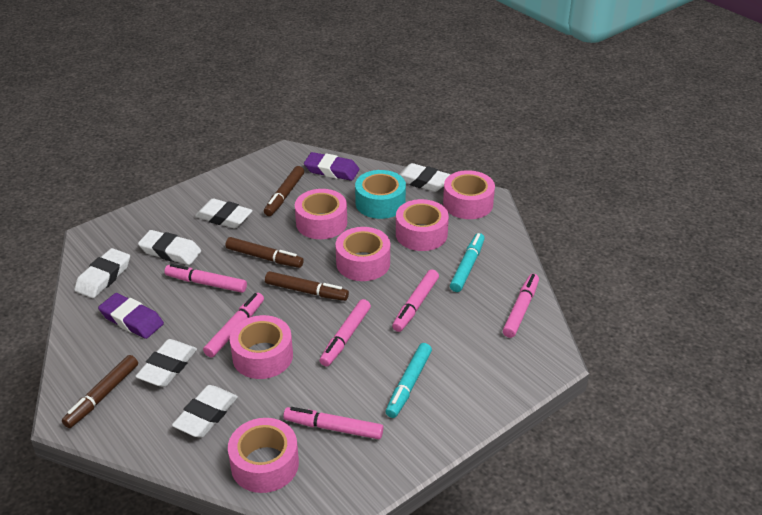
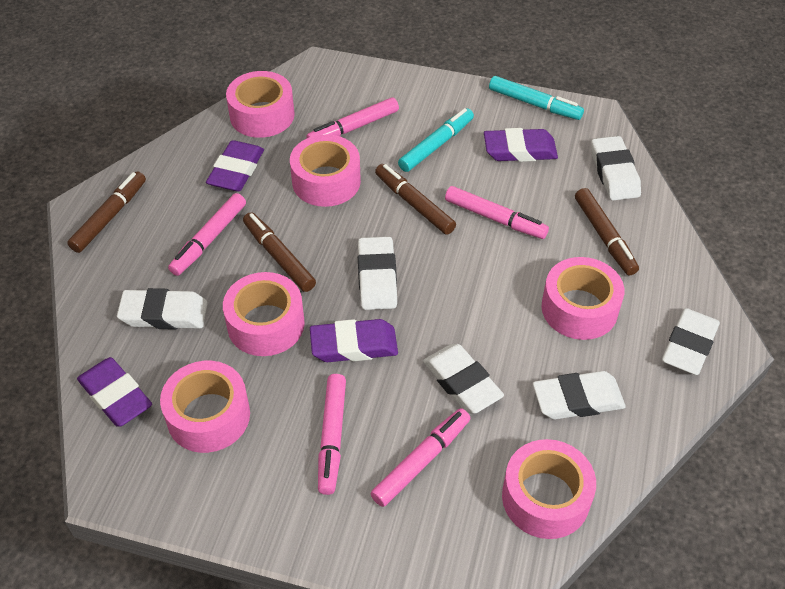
pink marker: 6 -> 5
purple eraser: 2 -> 4
turquoise tape: 1 -> 0

